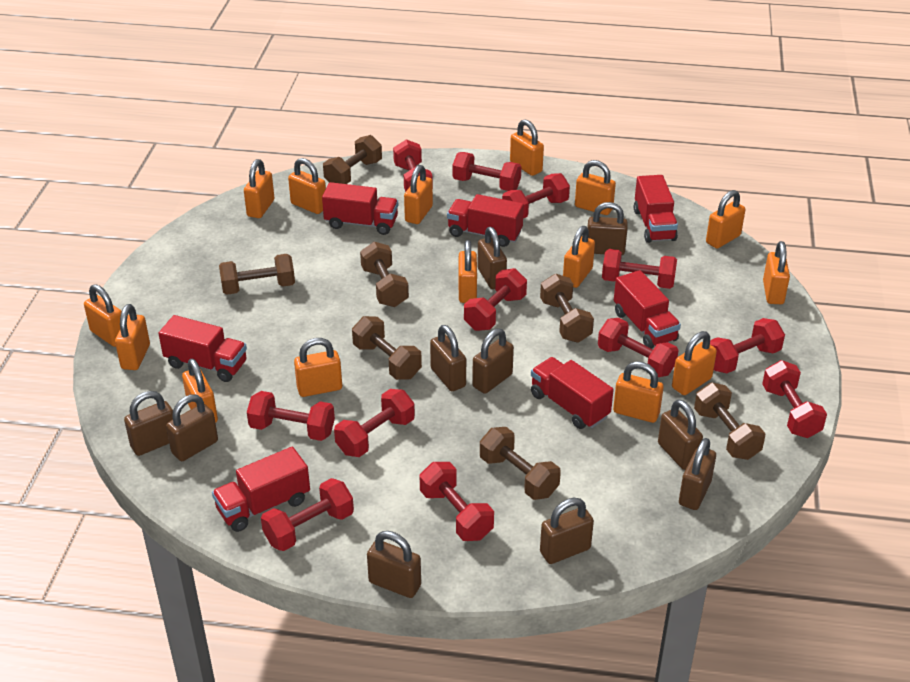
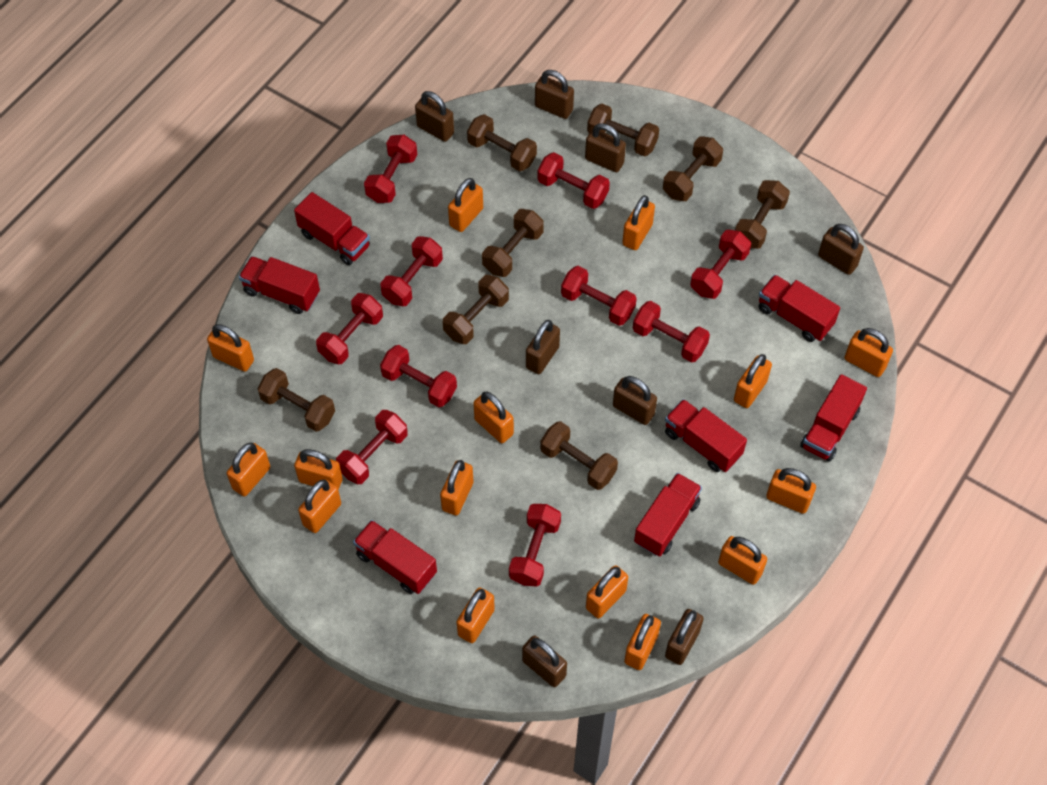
brown dumbbell: 7 -> 8
brown padlock: 10 -> 8
red dumbbell: 12 -> 10

